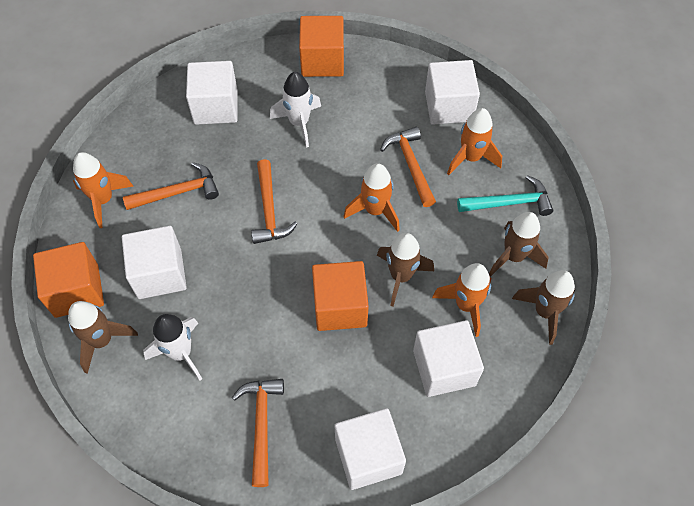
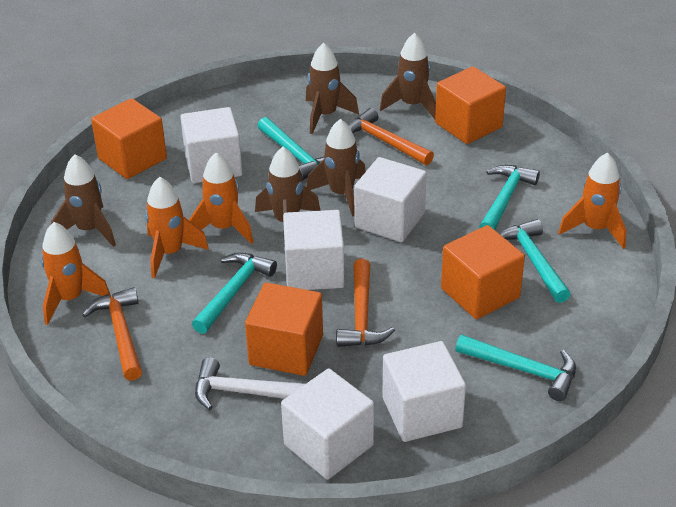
brown rocket: 4 -> 5
orange cube: 3 -> 4
orange hammer: 4 -> 3
turquoise hammer: 1 -> 5
white hammer: 0 -> 1
white rocket: 2 -> 0

